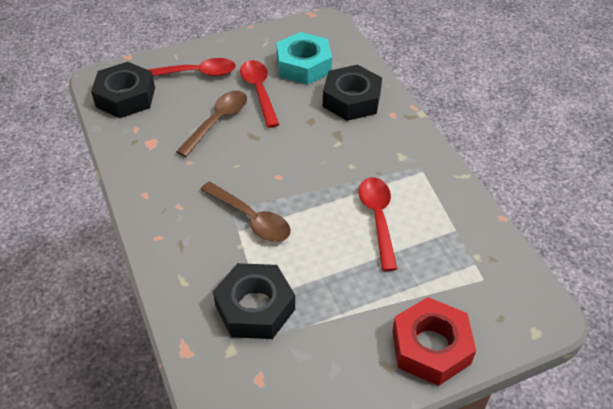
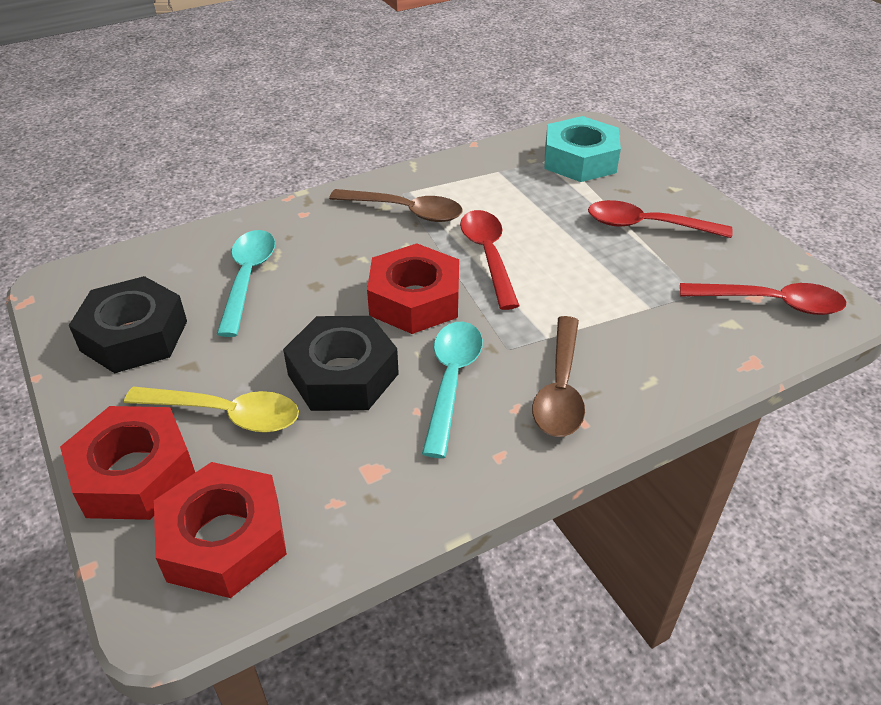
black nut: 3 -> 2
red nut: 1 -> 3
turquoise spoon: 0 -> 2
yellow spoon: 0 -> 1

